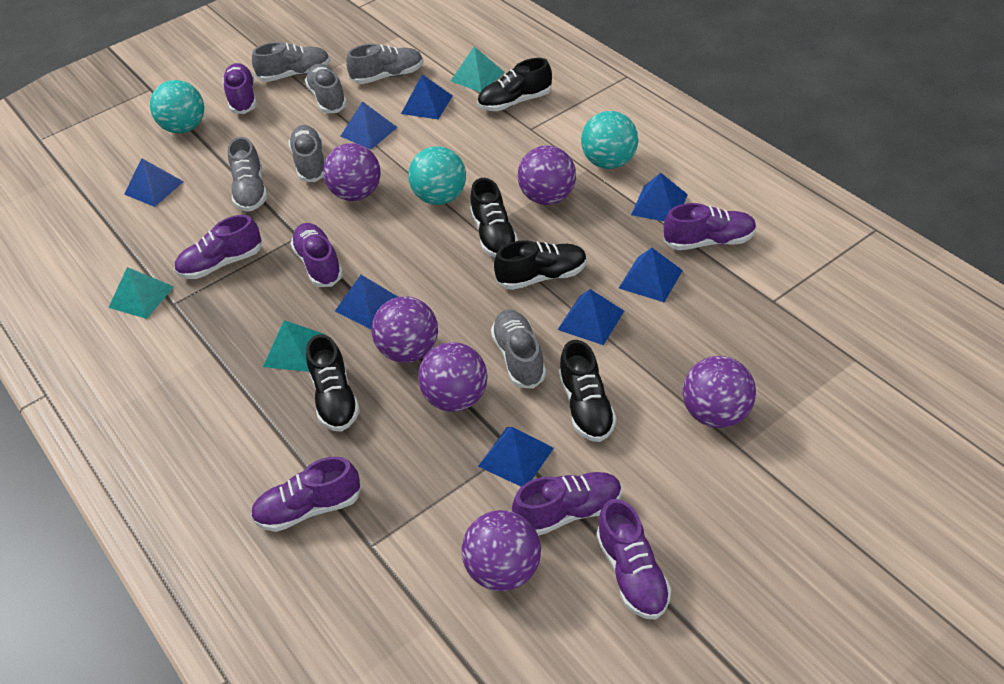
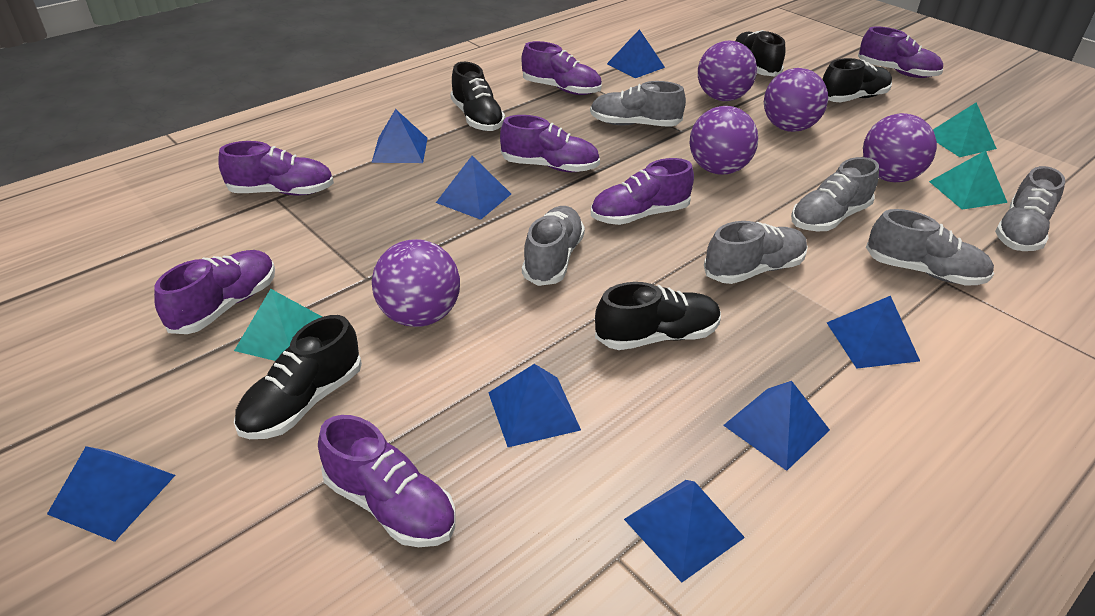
purple ball: 6 -> 5
turquoise ball: 3 -> 0

